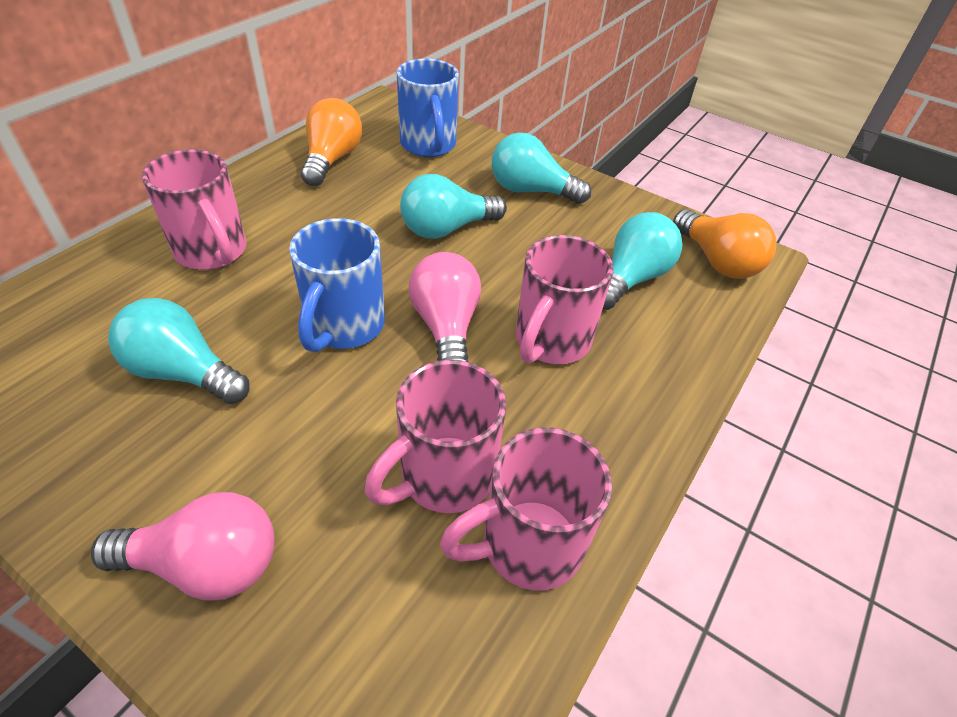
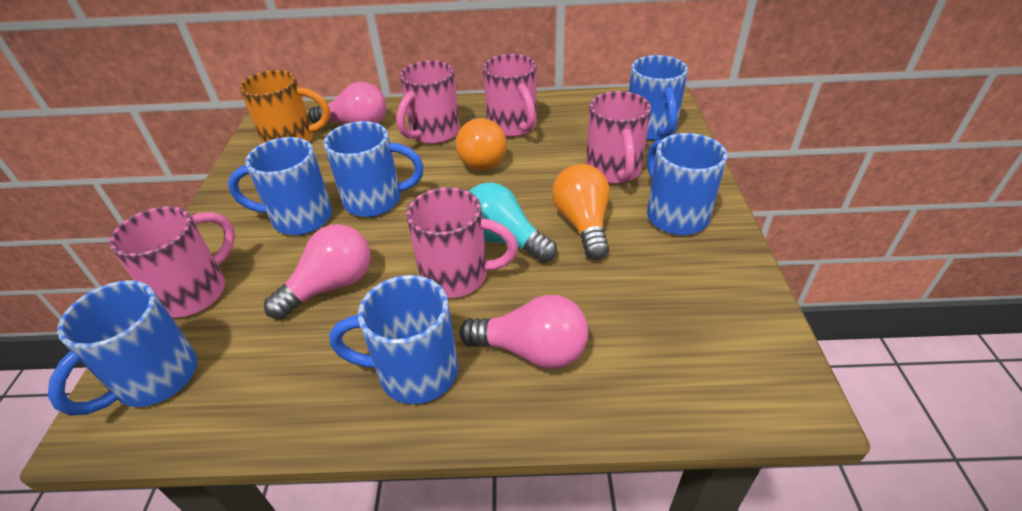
blue mug: 2 -> 6
orange mug: 0 -> 1
pink light bulb: 2 -> 3
pink mug: 4 -> 5
turquoise light bulb: 4 -> 1

